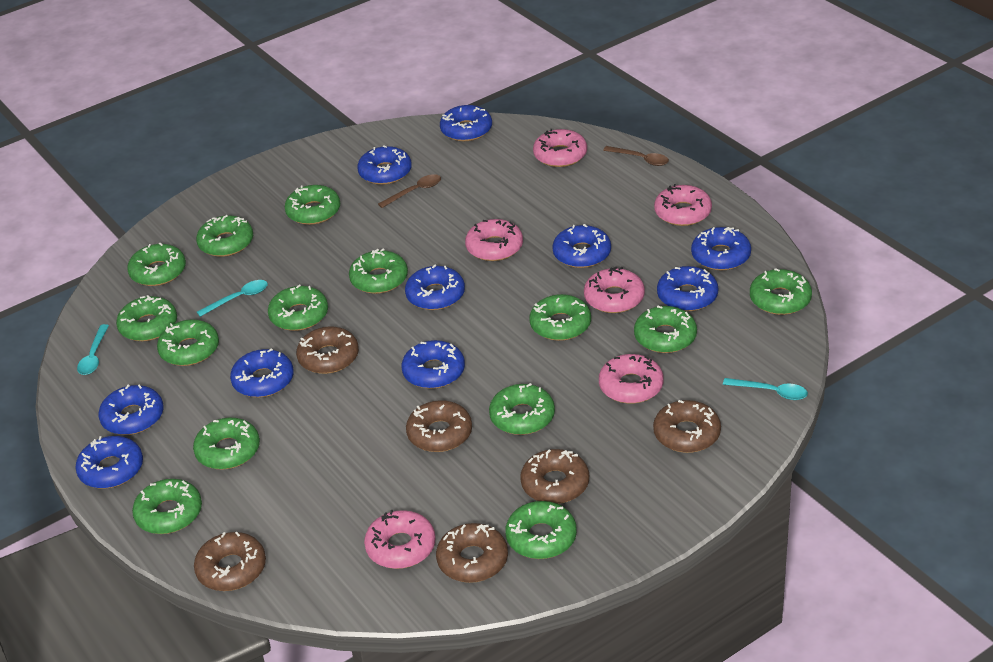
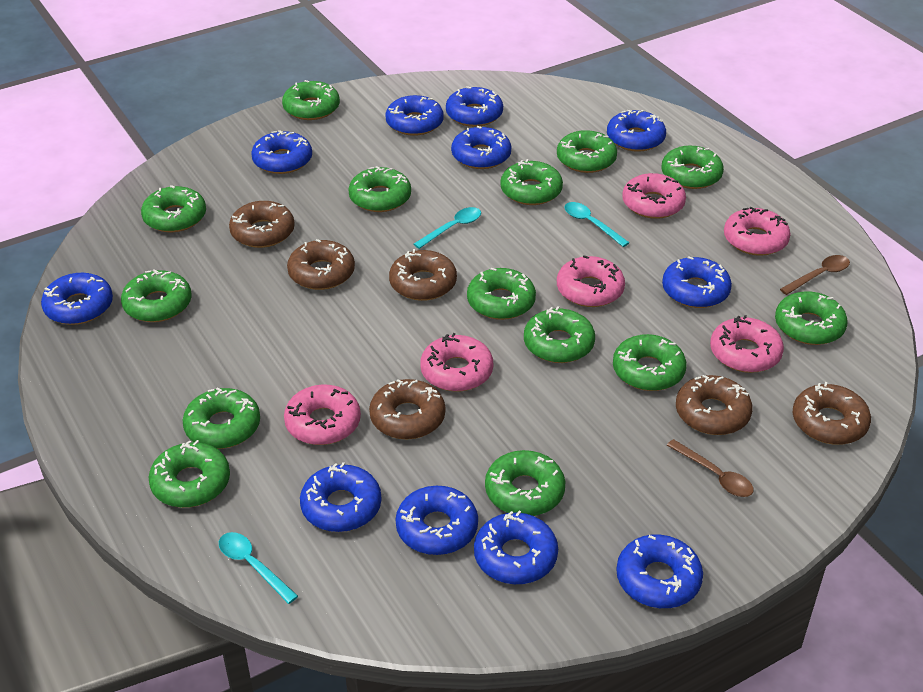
blue donut: 10 -> 11

